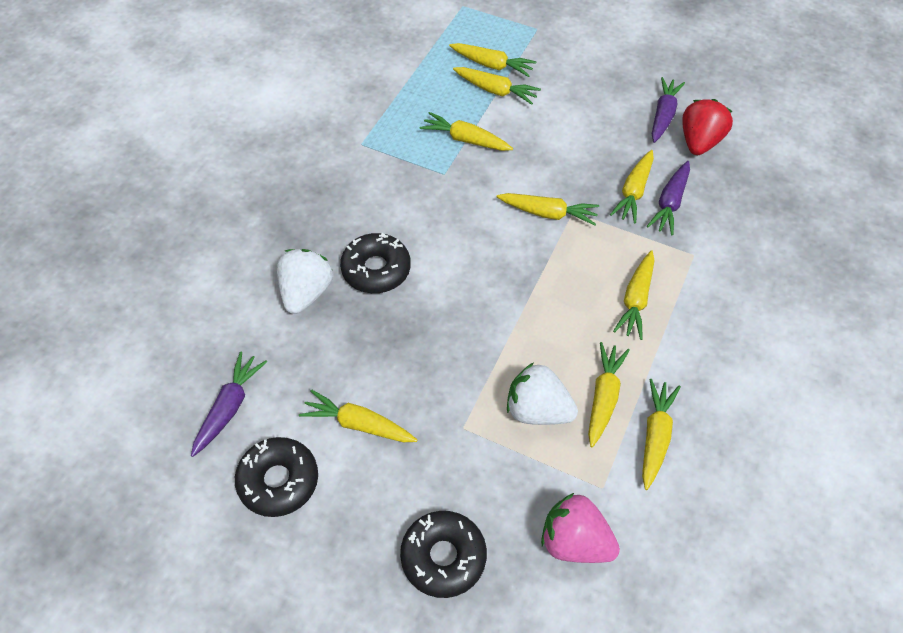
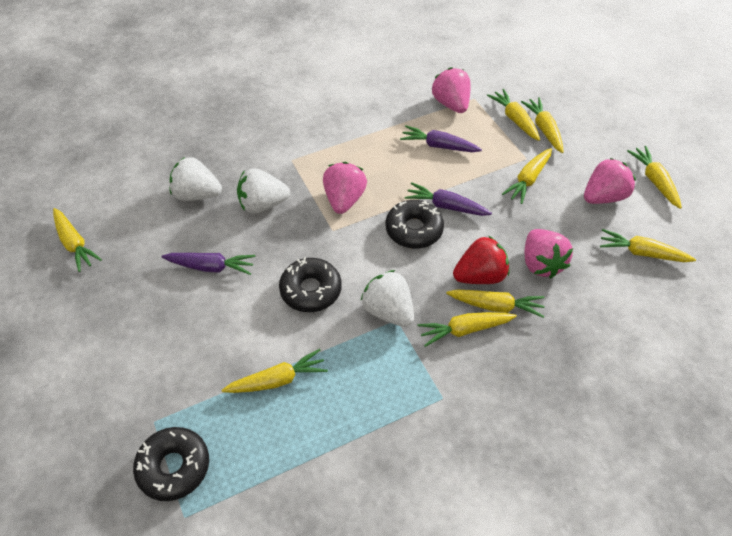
pink strawberry: 1 -> 4
white strawberry: 2 -> 3

